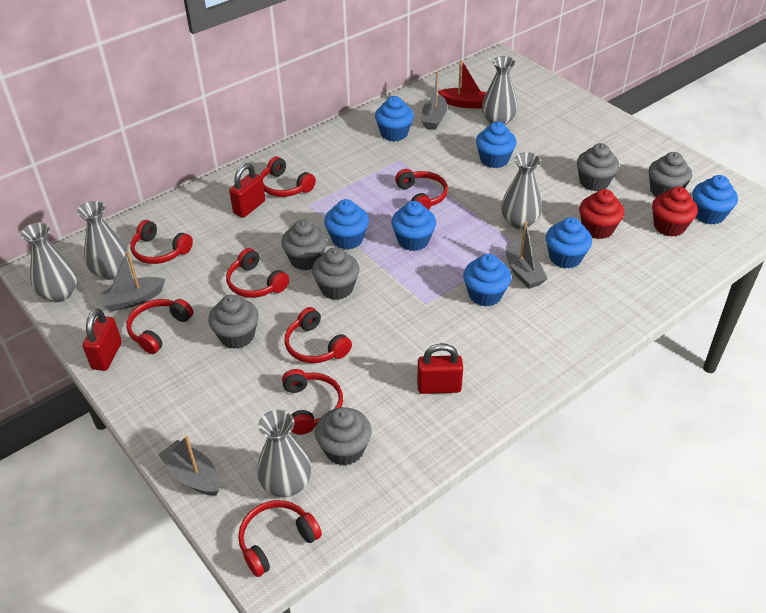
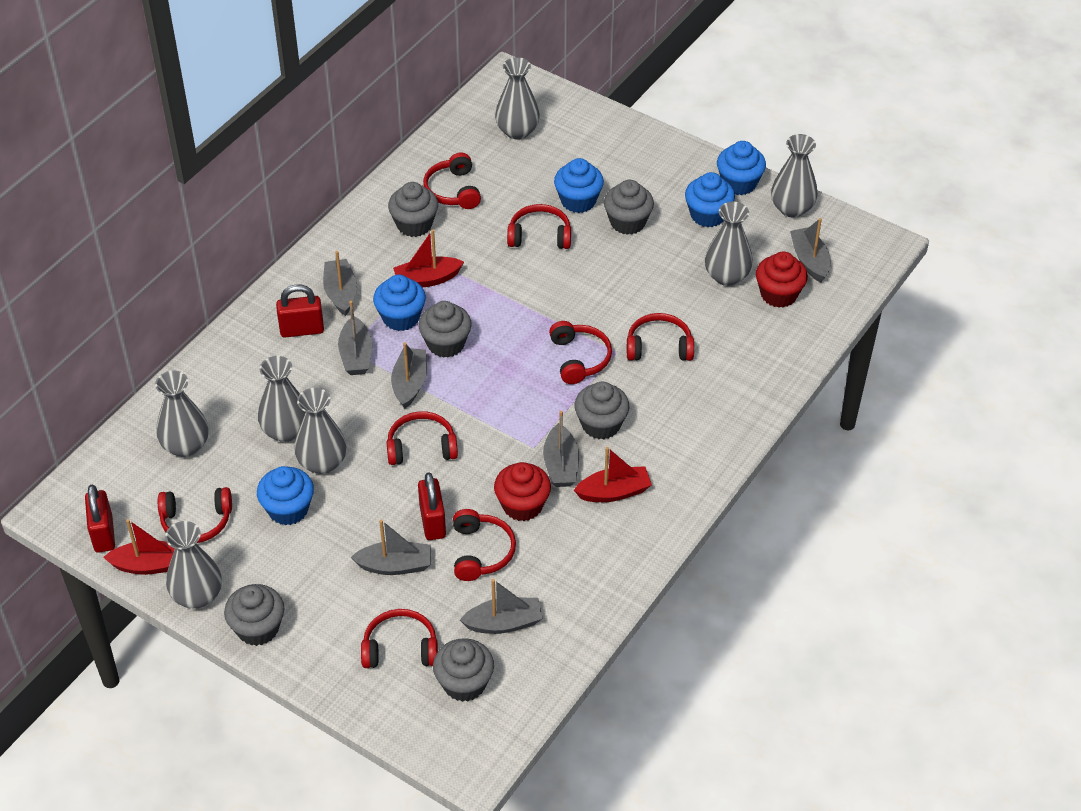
blue cupcake: 7 -> 5
grey boat: 4 -> 7
grey vase: 5 -> 7
red boat: 1 -> 3

